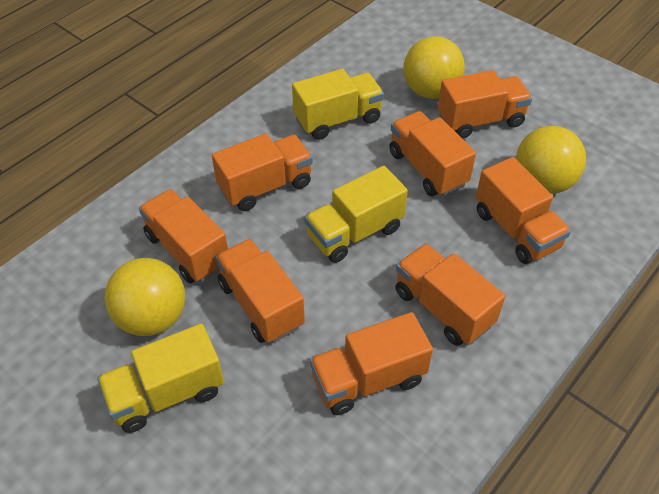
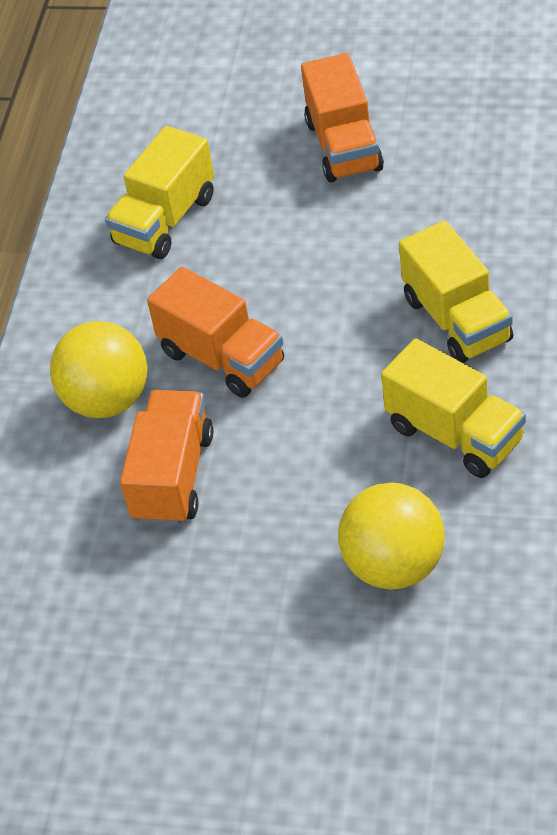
orange truck: 8 -> 3
yellow ball: 3 -> 2

